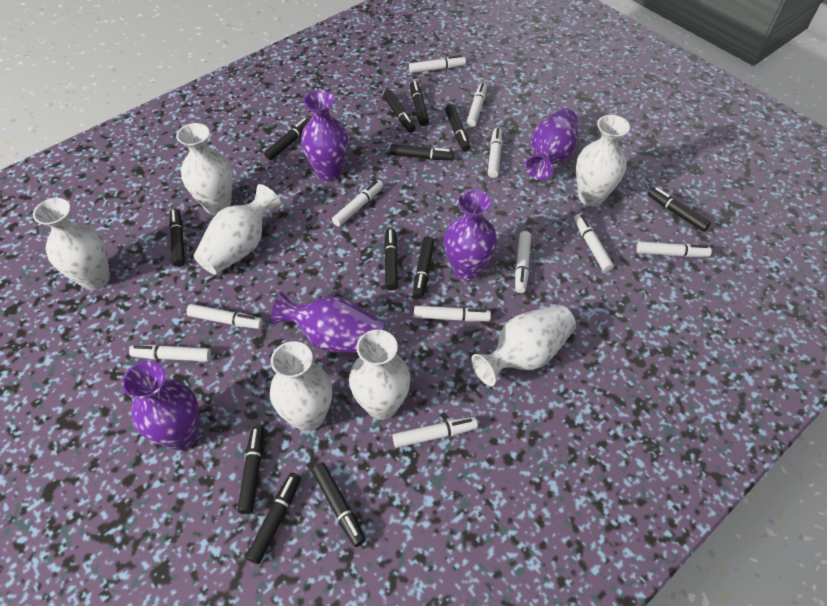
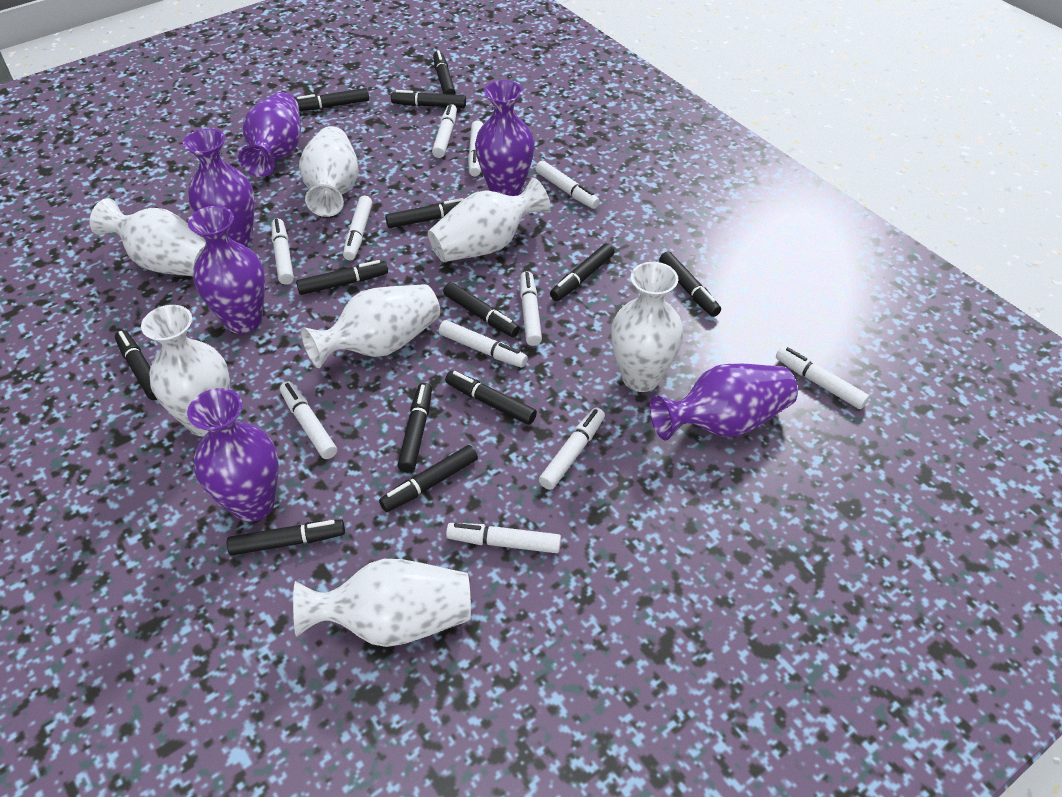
black marker: 12 -> 13
purple vase: 5 -> 6

